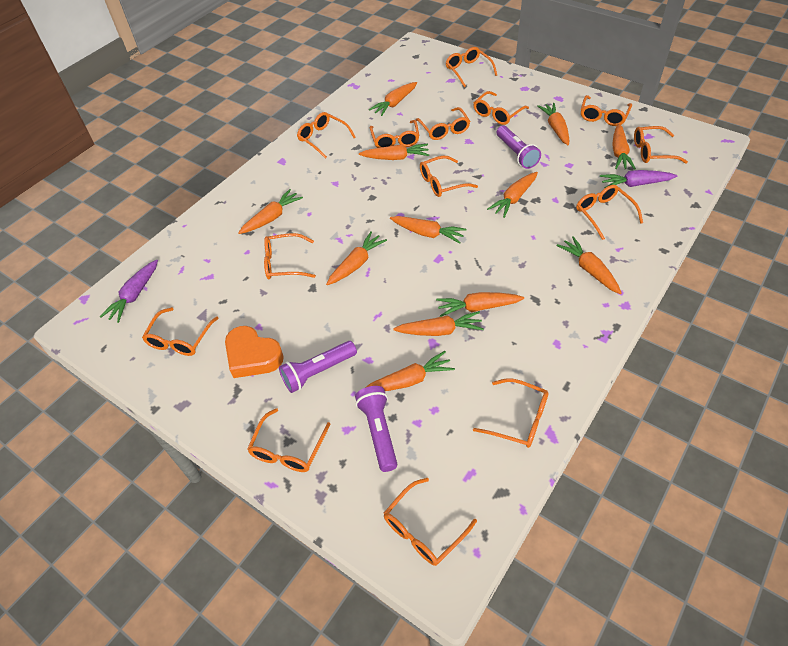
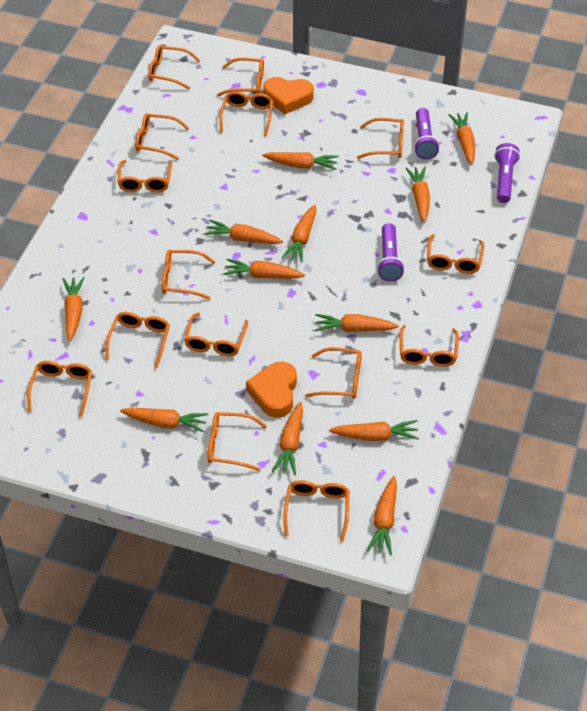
orange glasses: 14 -> 15
orange heart: 1 -> 2
purple carrot: 2 -> 0

